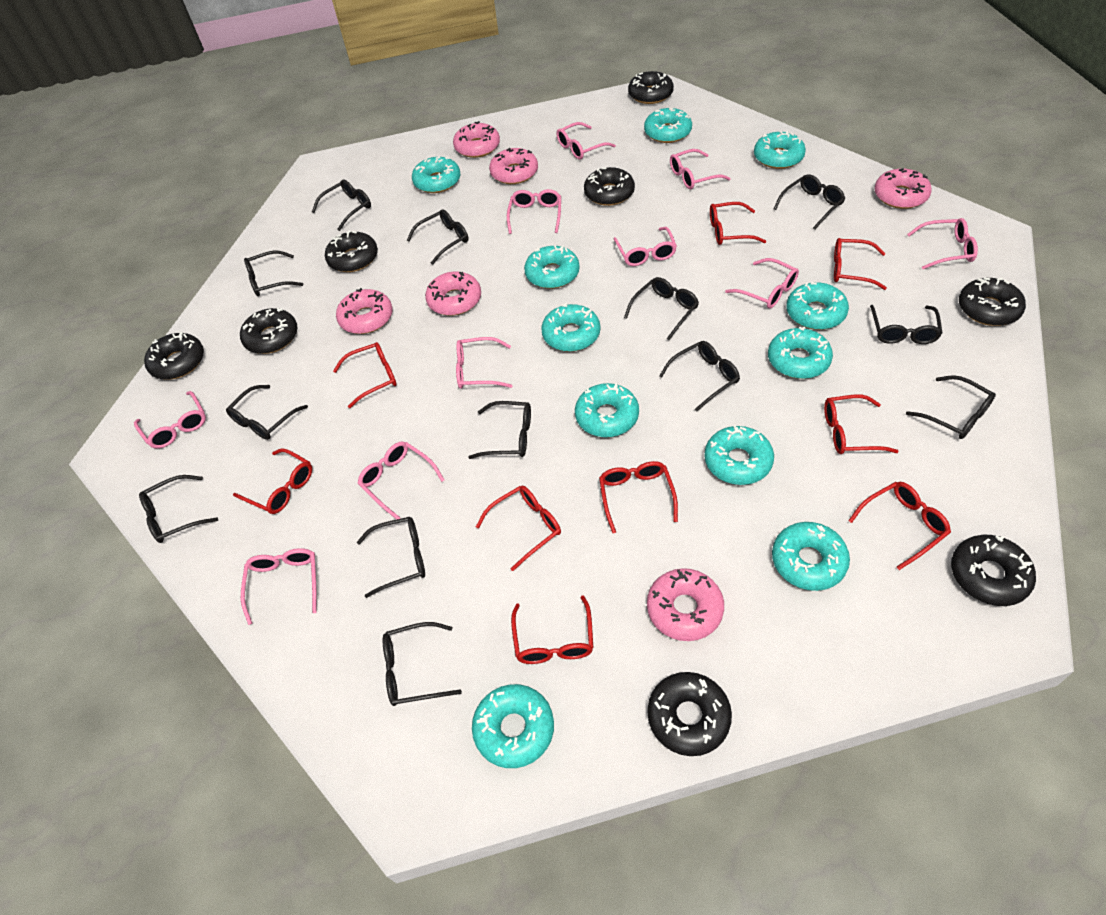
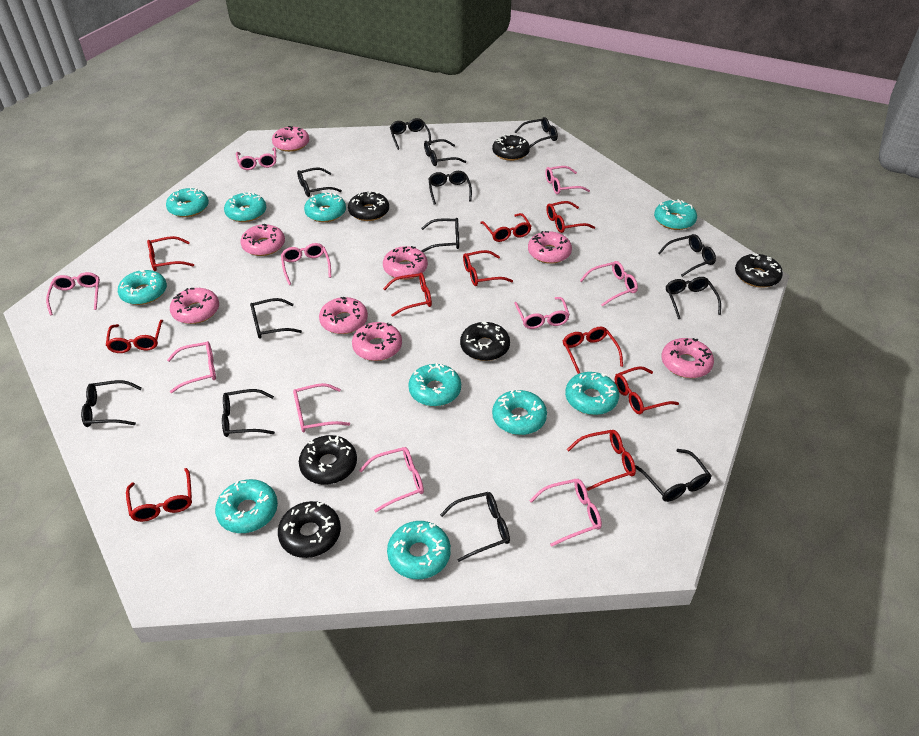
black donut: 8 -> 6
pink donut: 6 -> 8
red glasses: 9 -> 10
turquoise donut: 11 -> 10

